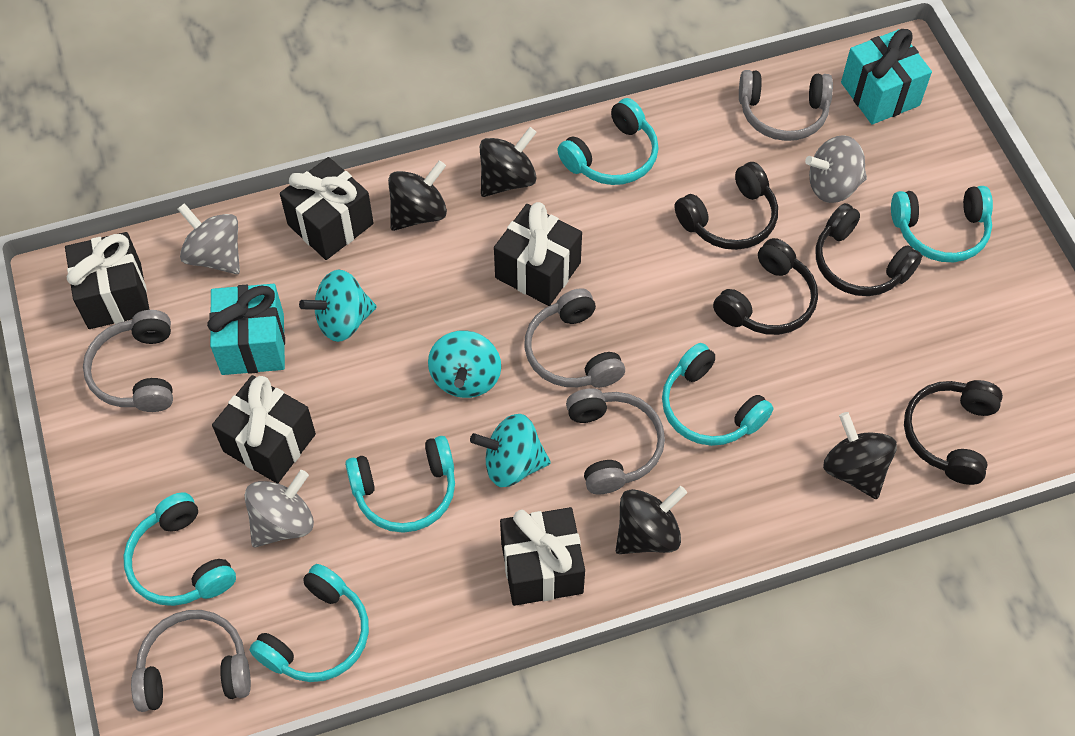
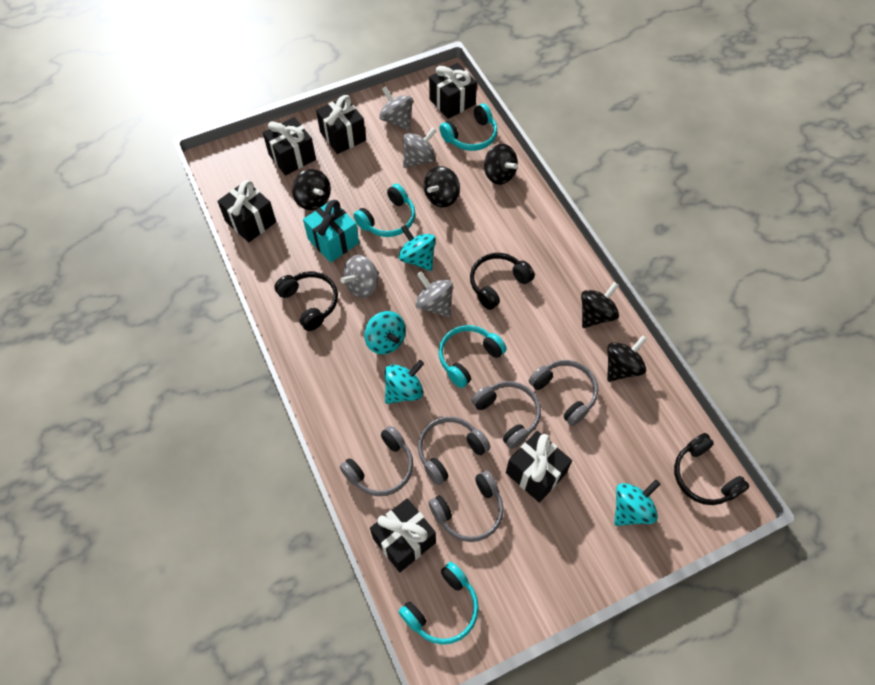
black gift: 5 -> 6
black headphones: 4 -> 3
black spinning top: 4 -> 5
grey spinning top: 3 -> 4
turquoise gift: 2 -> 1
turquoise headphones: 6 -> 4
turquoise spinning top: 3 -> 4

